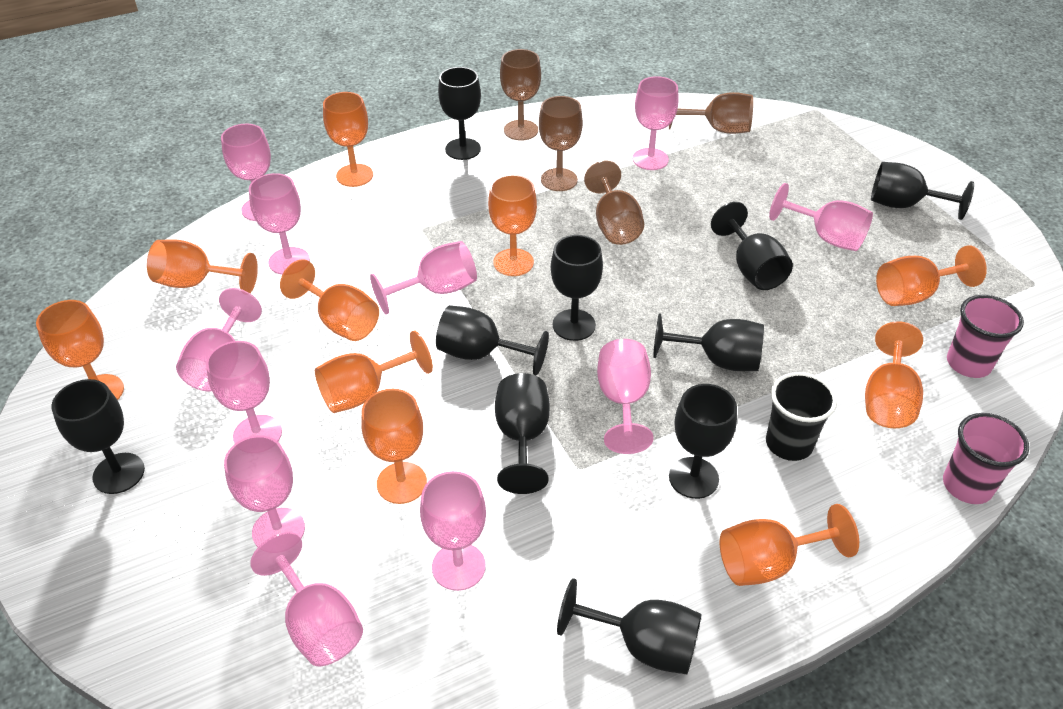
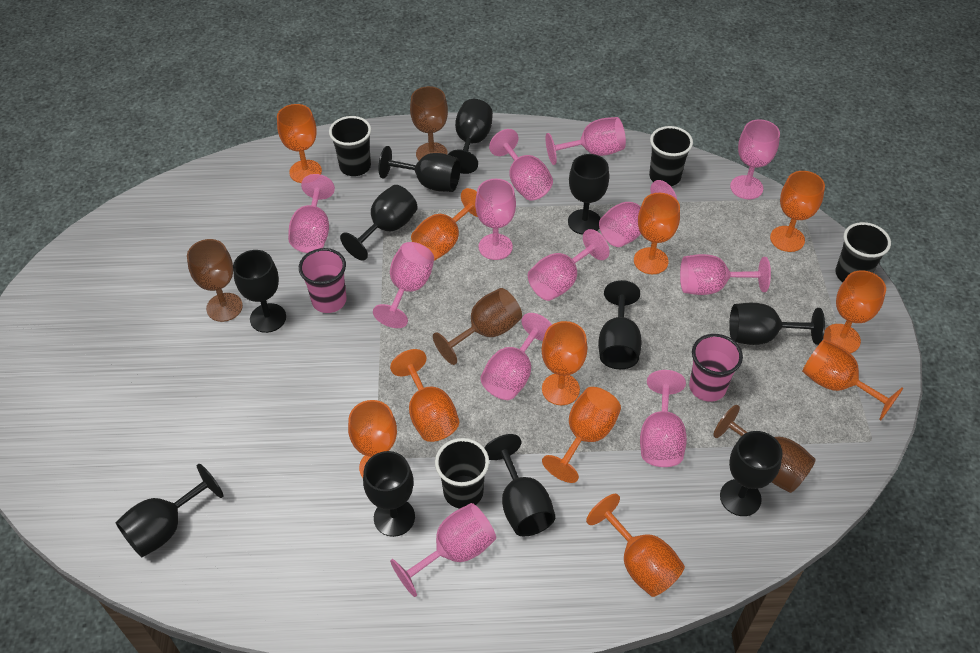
black cup: 1 -> 4
black goblet: 10 -> 11
orange goblet: 10 -> 11
pink goblet: 11 -> 12

